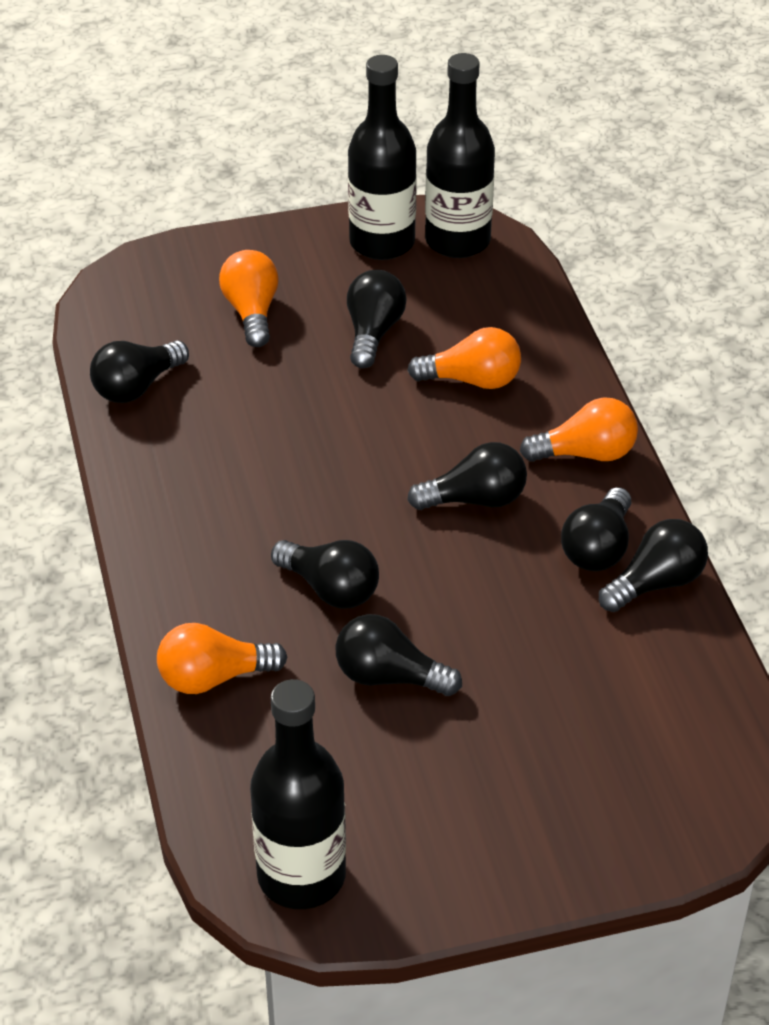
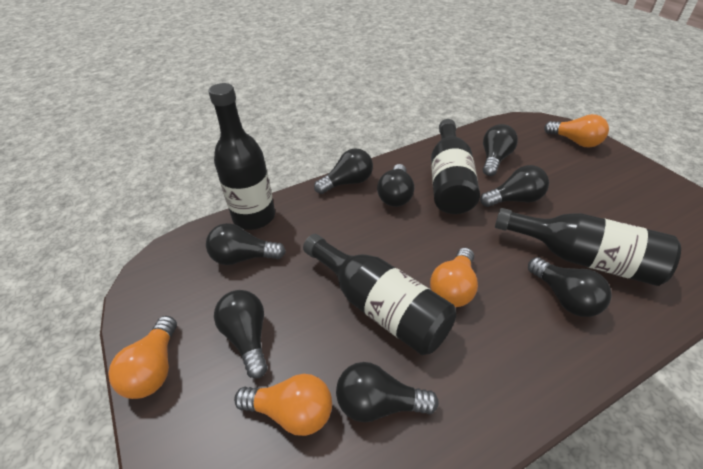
black bottle: 3 -> 4
black light bulb: 7 -> 8

